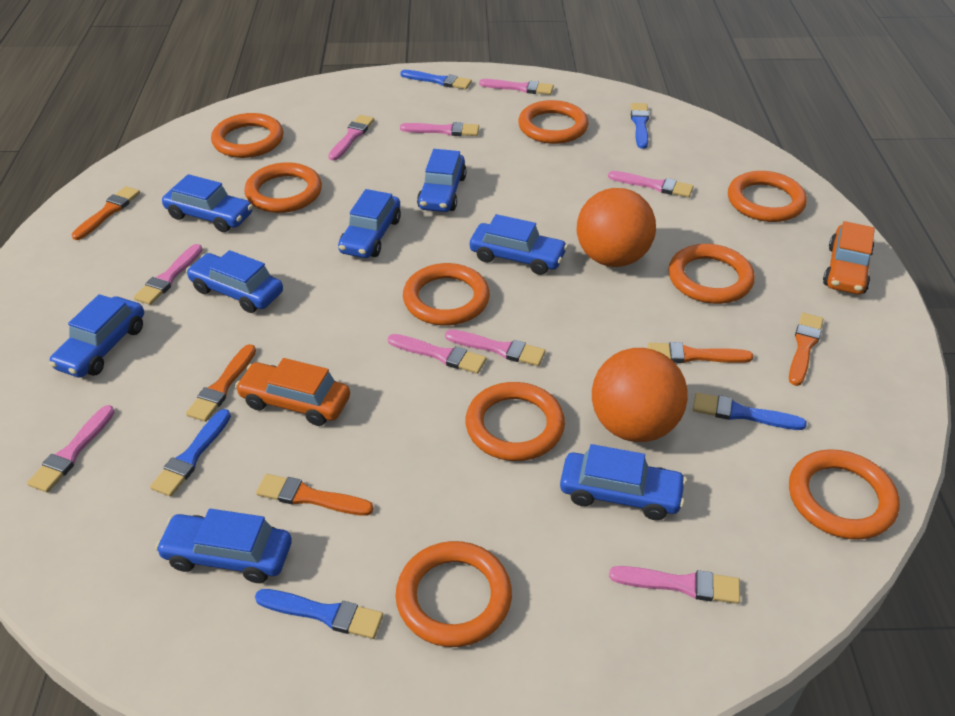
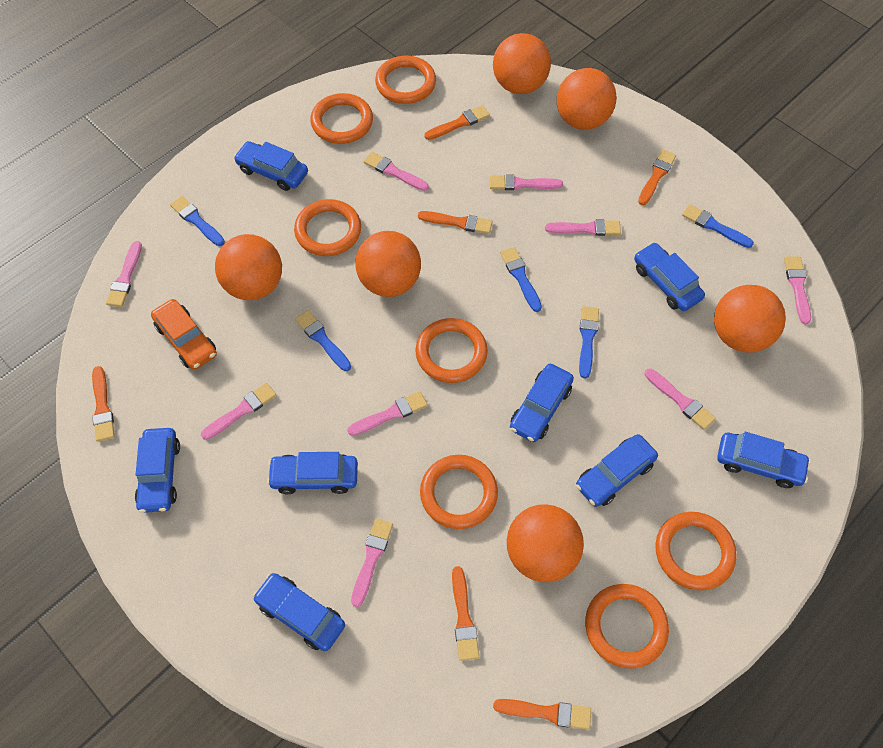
orange ball: 2 -> 6
orange brush: 5 -> 6
orange car: 2 -> 1
orange ring: 9 -> 7

